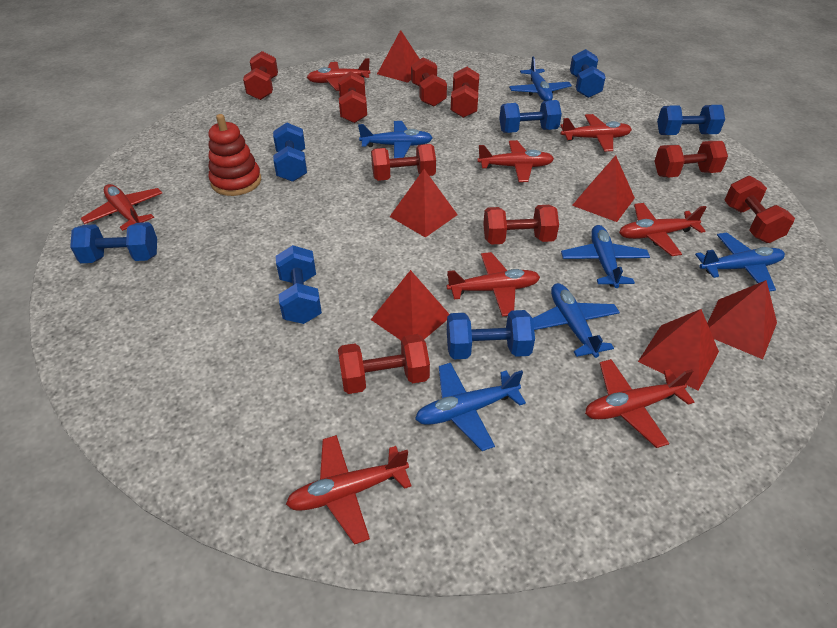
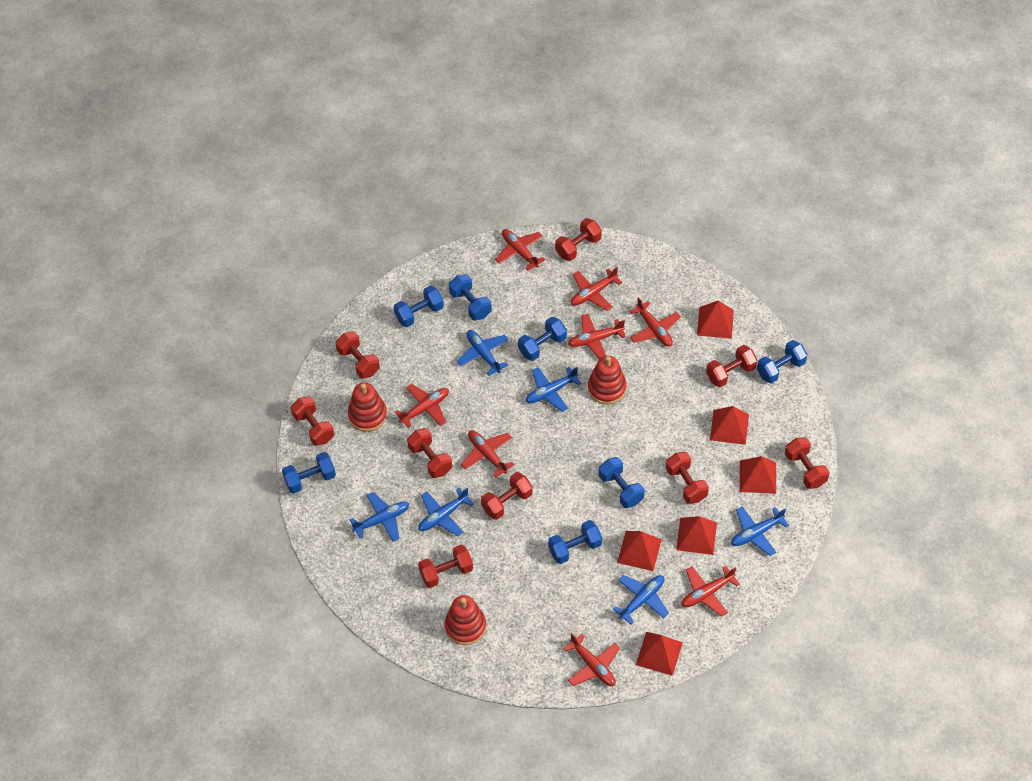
red stacking toy: 1 -> 3

